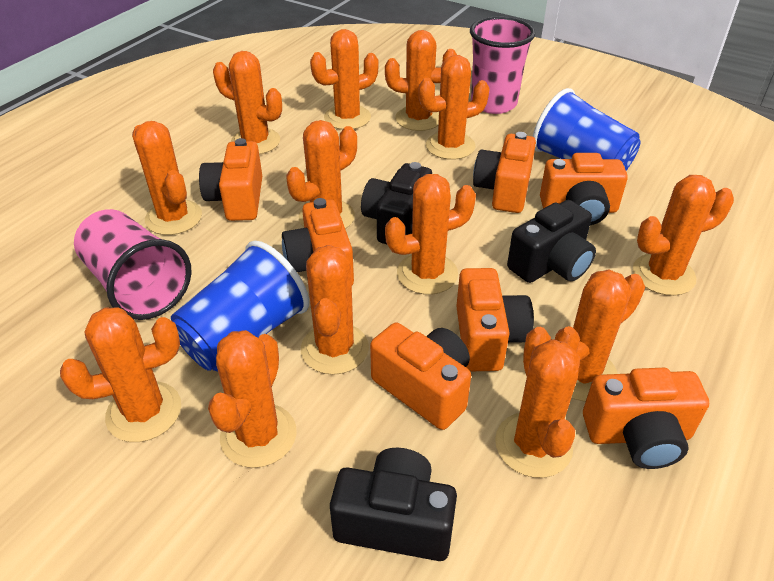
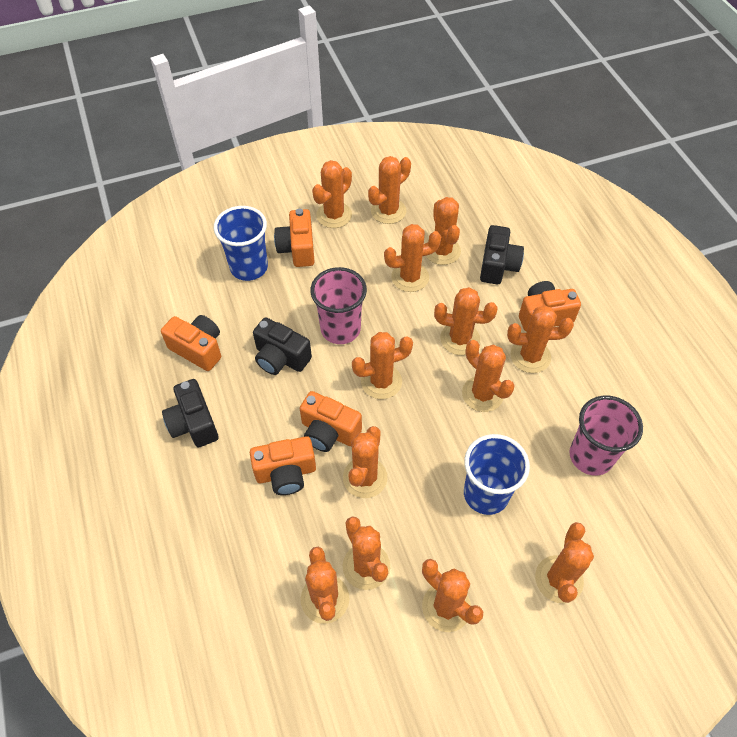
orange camera: 7 -> 5

